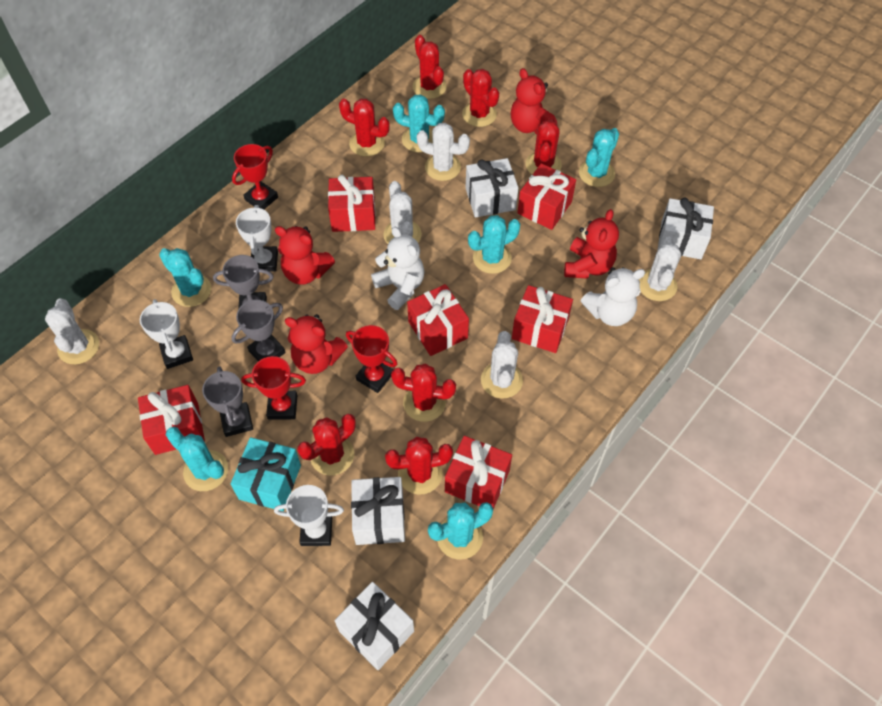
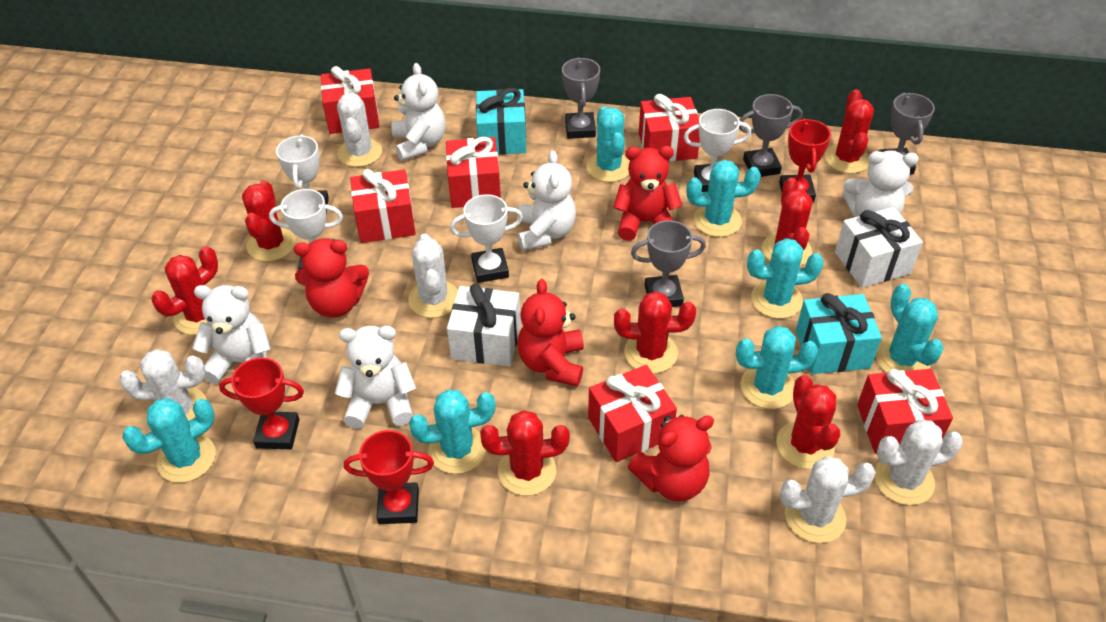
grey trophy: 3 -> 4
turquoise cactus: 6 -> 7
turquoise gift: 1 -> 2
white gift: 4 -> 2
white teddy bear: 2 -> 5
white trophy: 3 -> 4

